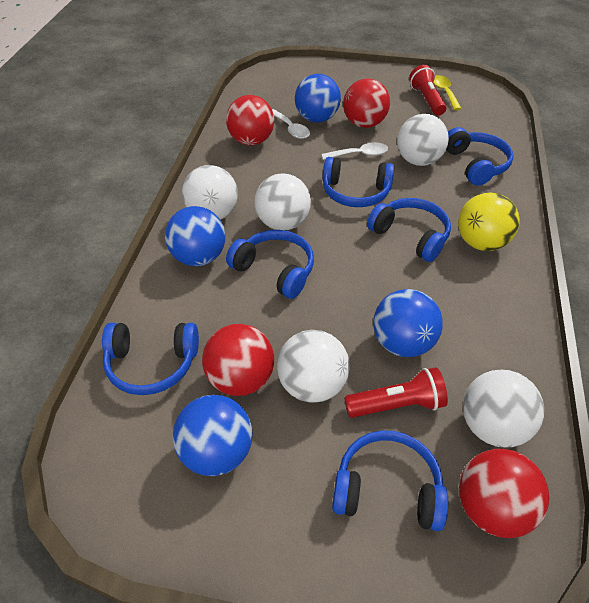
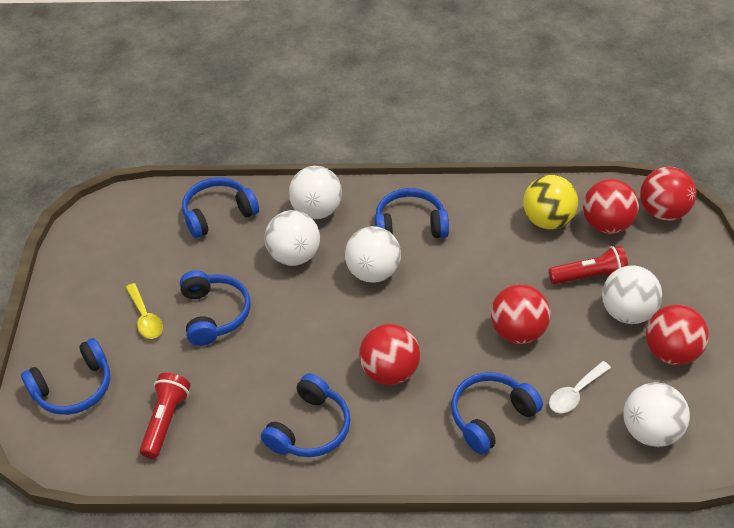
blue ball: 4 -> 0
red ball: 4 -> 5
white spoon: 2 -> 1

